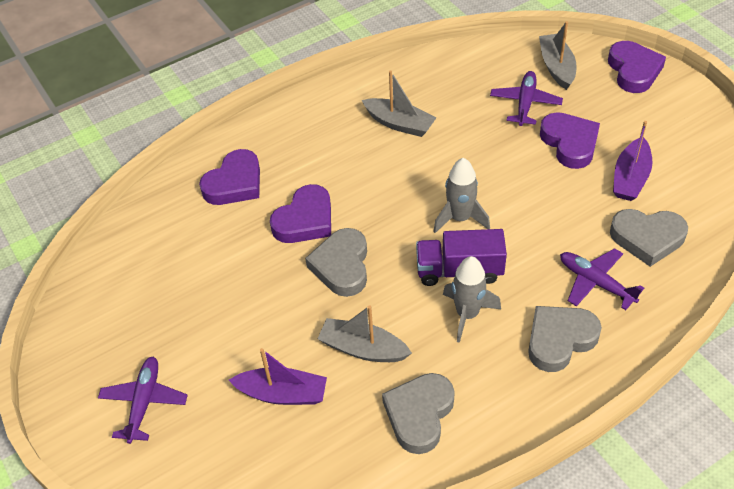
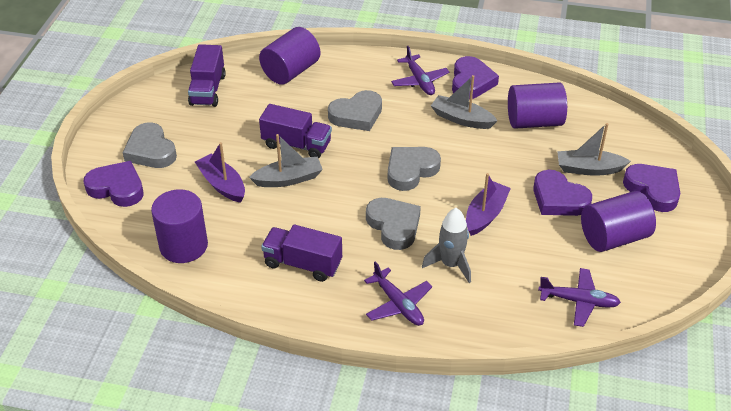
grey rocket: 2 -> 1
purple cylinder: 0 -> 4
purple truck: 1 -> 3

